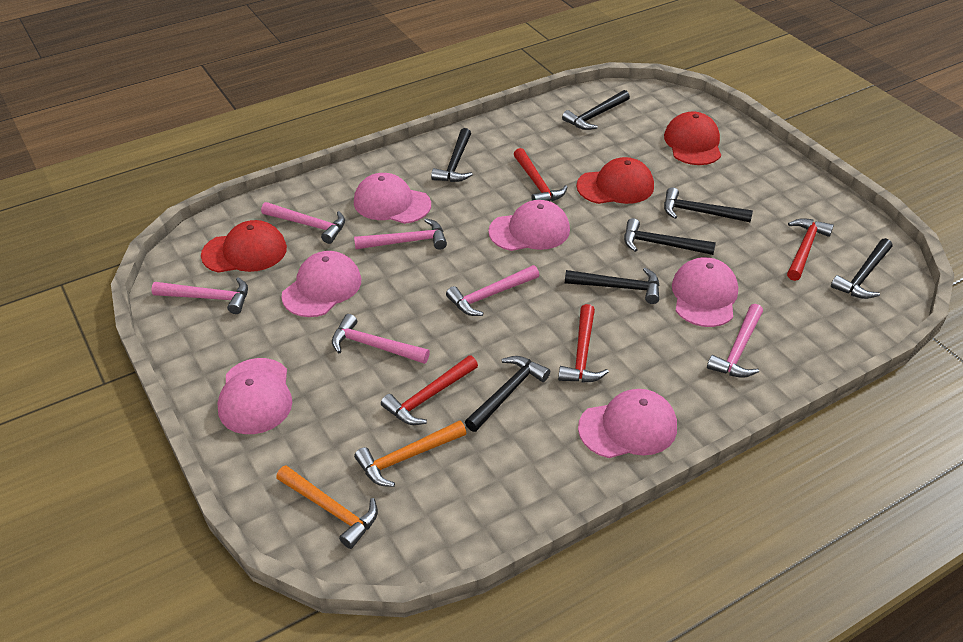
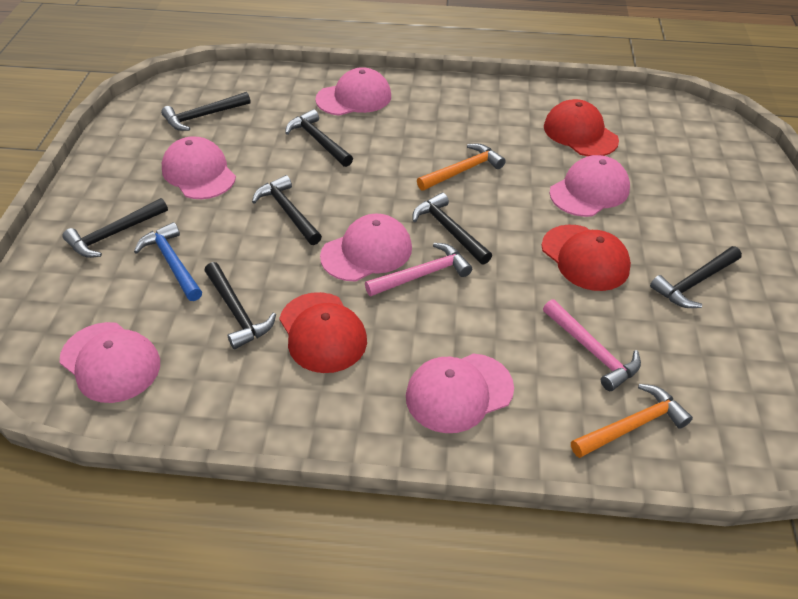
blue hammer: 0 -> 1
pink hammer: 6 -> 2
red hammer: 4 -> 0

